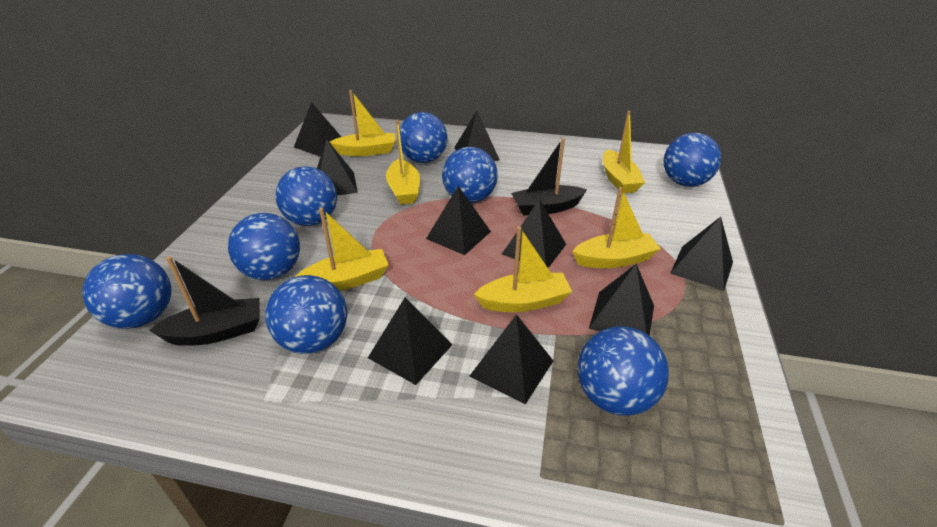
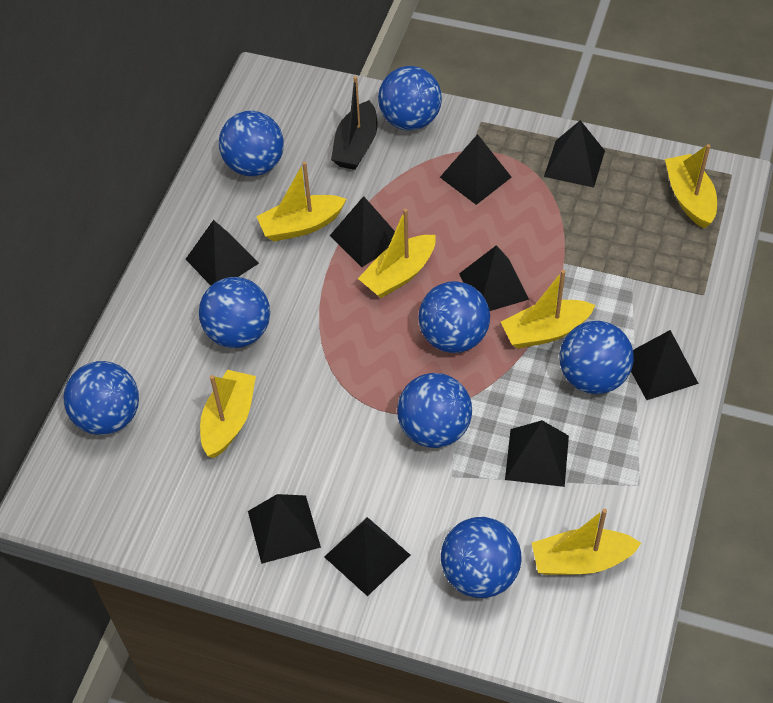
black boat: 2 -> 1

